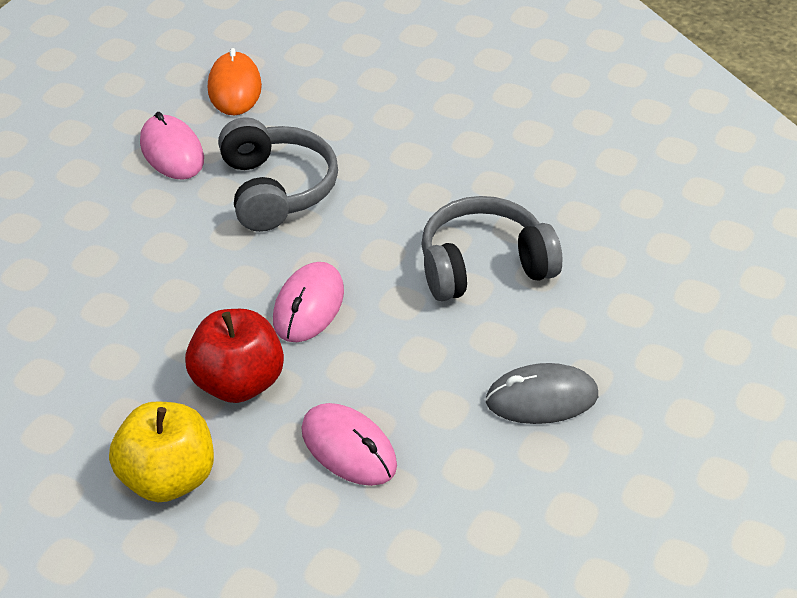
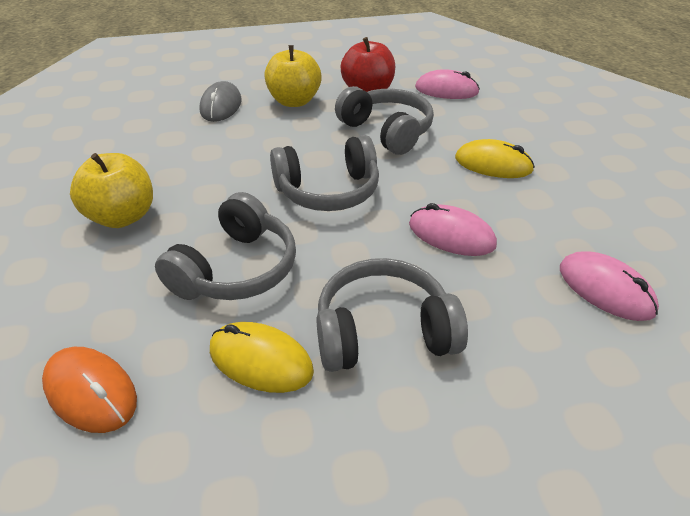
grey headphones: 2 -> 4
yellow apple: 1 -> 2
yellow mouse: 0 -> 2

